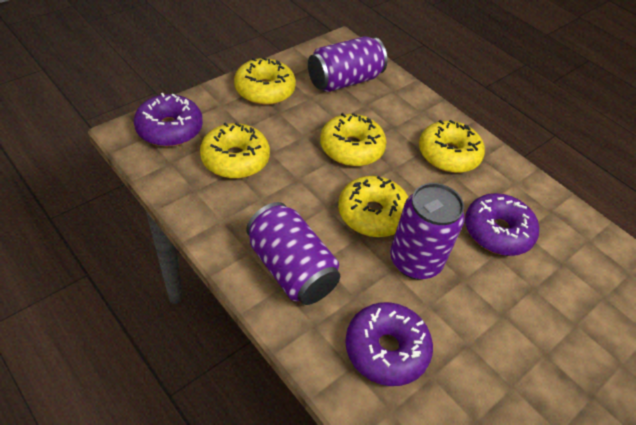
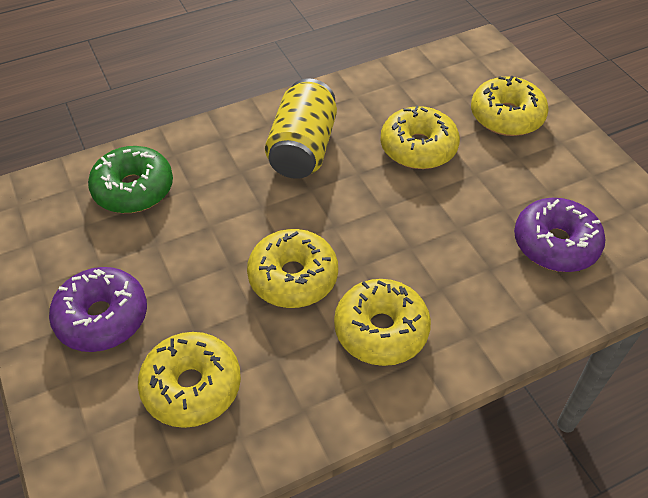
green donut: 0 -> 1
purple can: 3 -> 0
purple donut: 3 -> 2
yellow can: 0 -> 1

